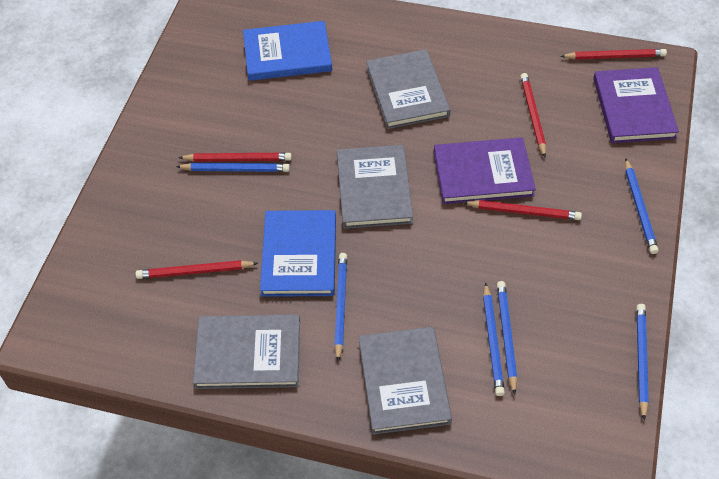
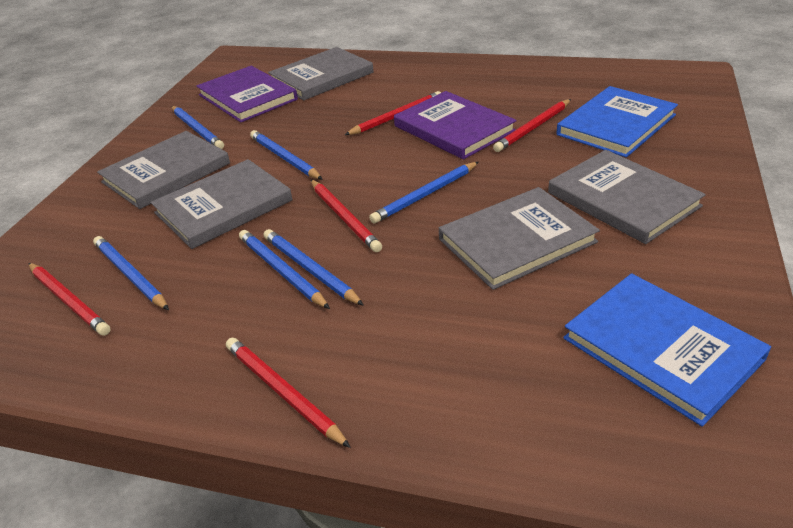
grey book: 4 -> 5

